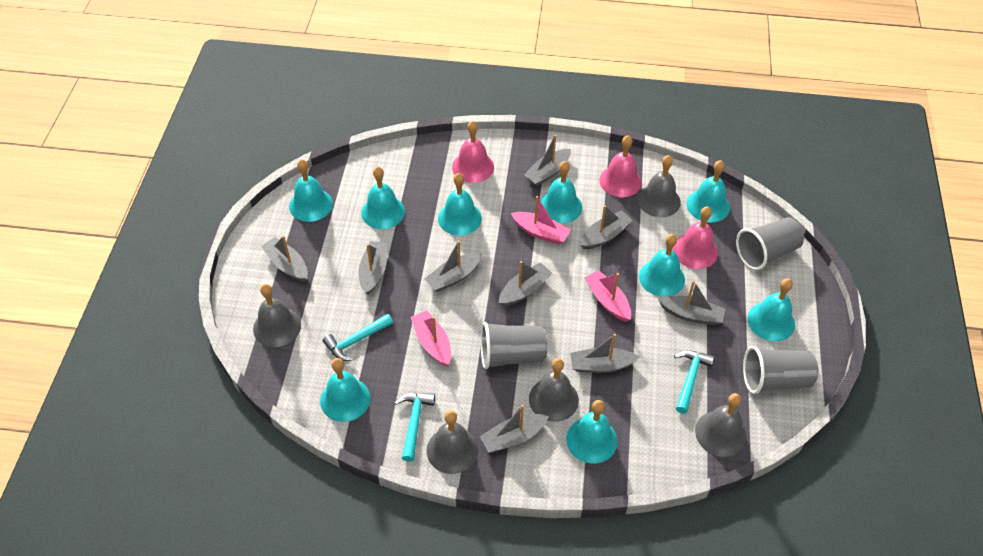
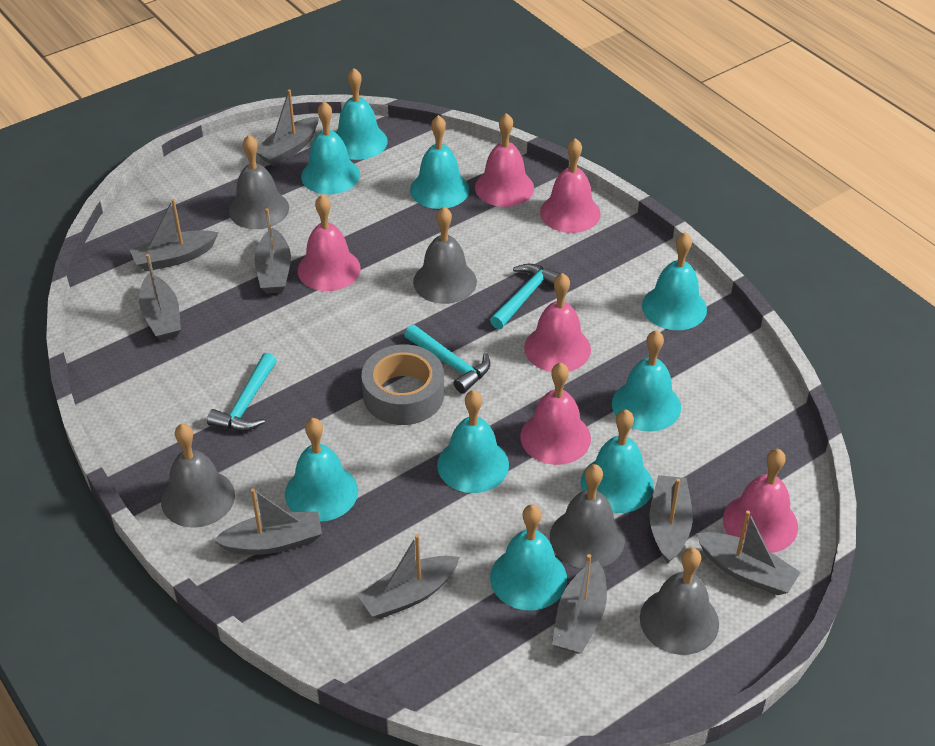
grey cup: 3 -> 0
grey tape: 0 -> 1
pink bell: 3 -> 6
pink boat: 3 -> 0

